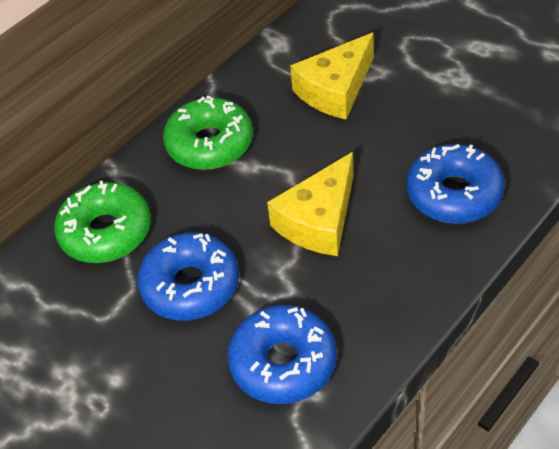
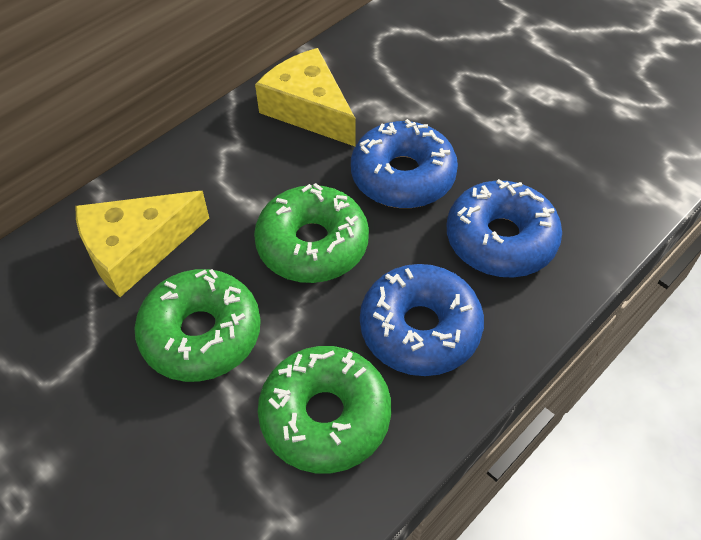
green donut: 2 -> 3

